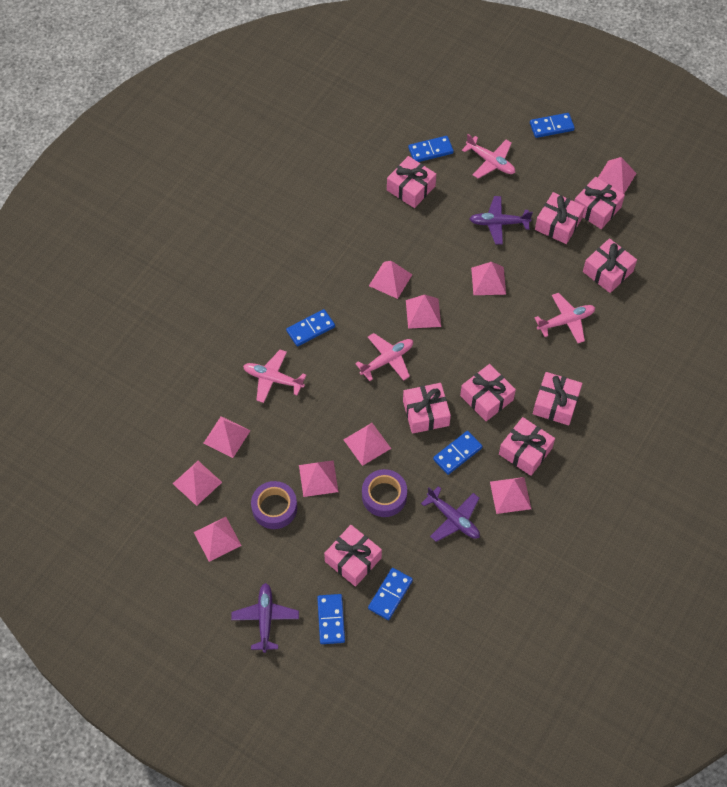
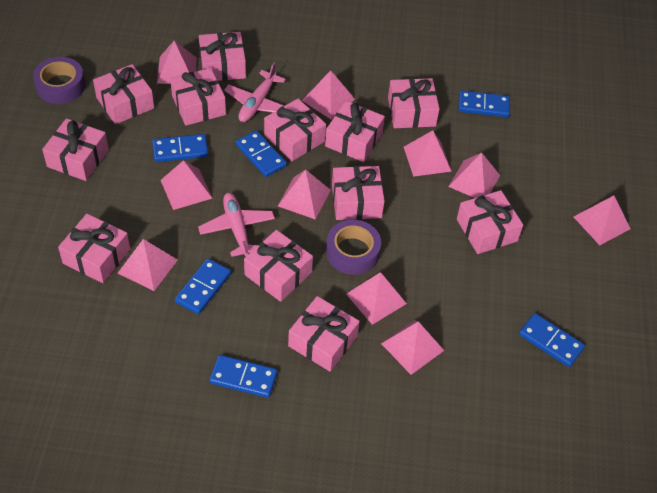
pink gift: 9 -> 12
pink plane: 4 -> 2
purple plane: 3 -> 0

